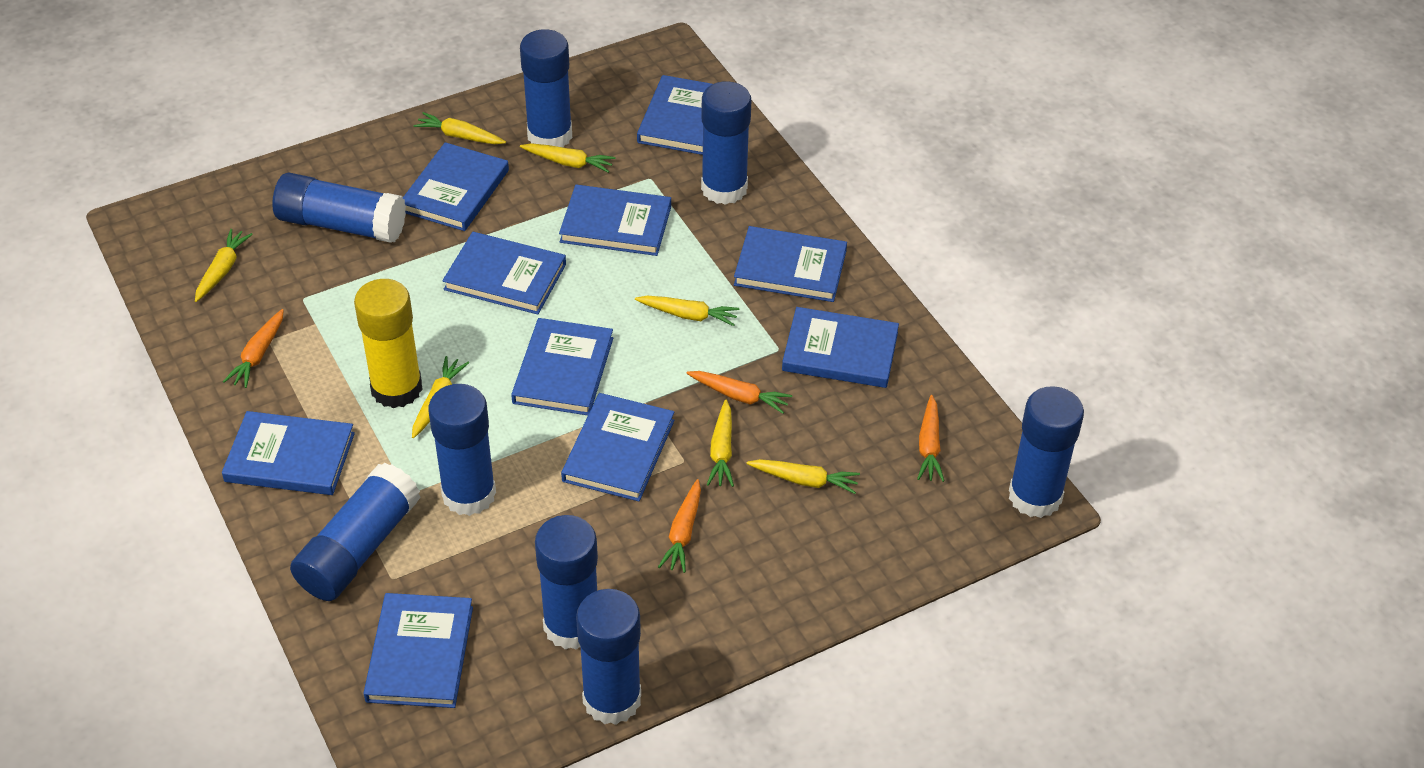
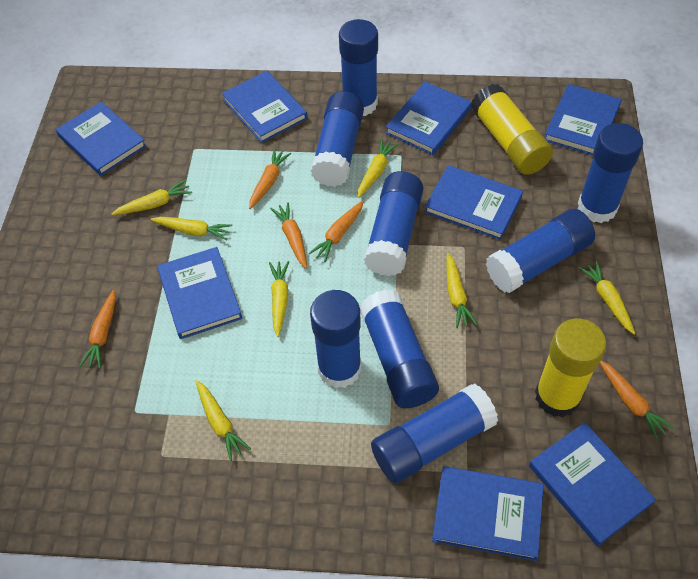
blue book: 10 -> 8
orange carrot: 4 -> 5
yellow glue stick: 1 -> 2

